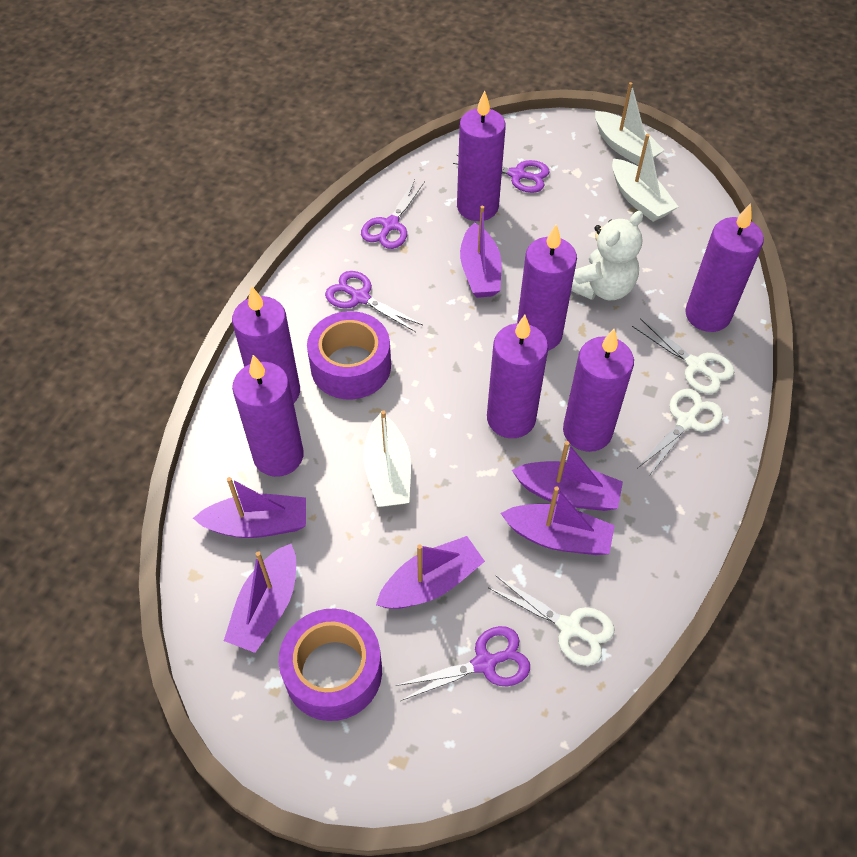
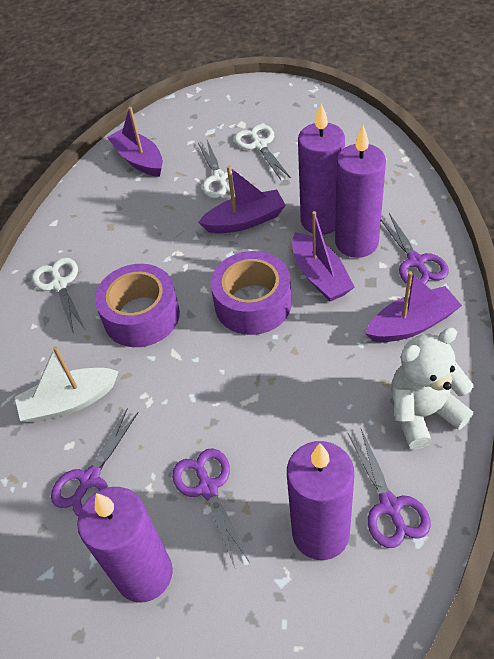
purple boat: 6 -> 4
purple candle: 7 -> 4
white boat: 3 -> 1

